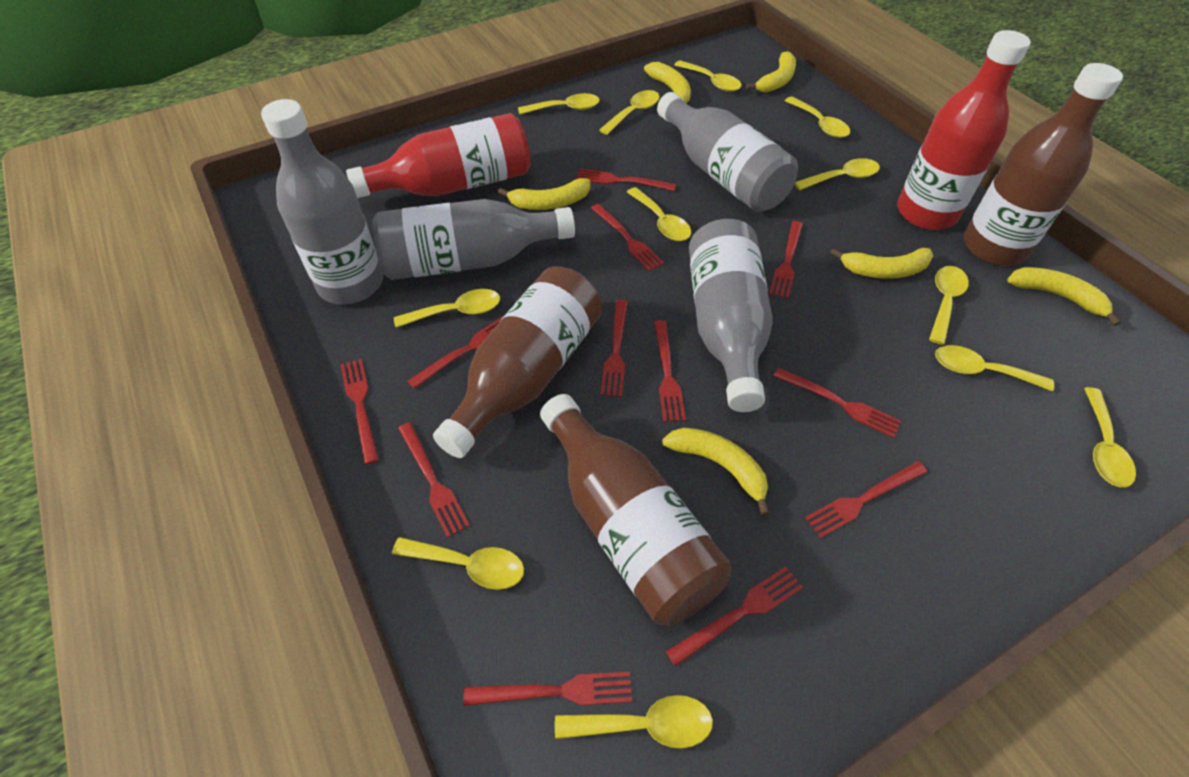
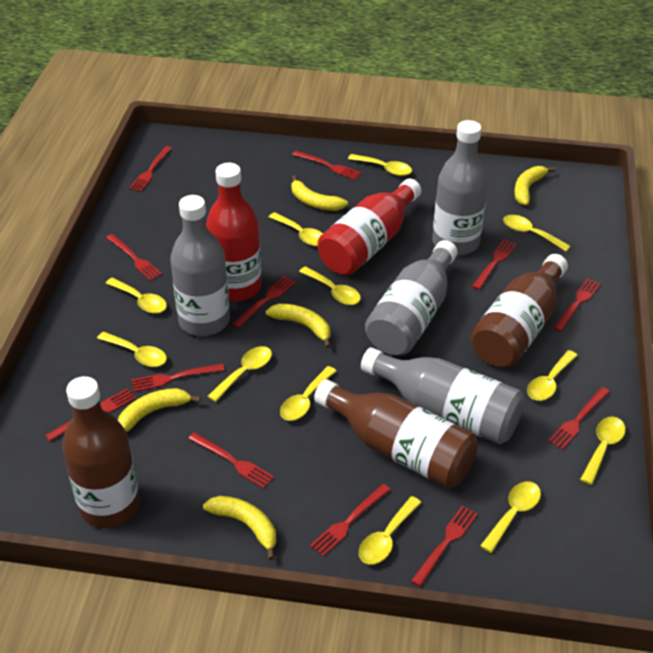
yellow banana: 6 -> 5

